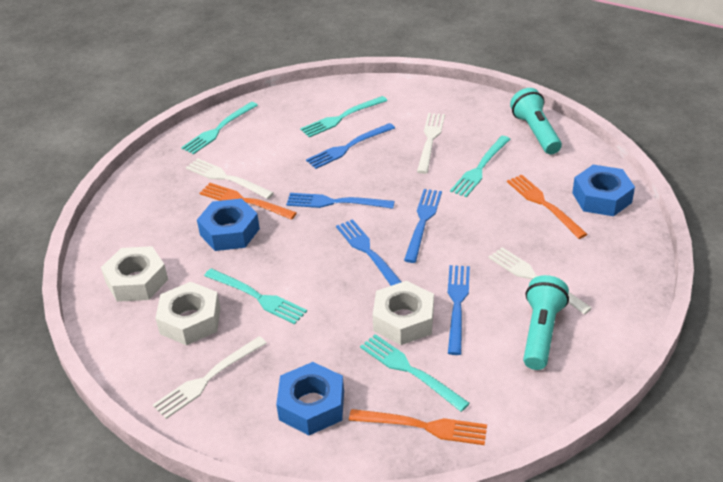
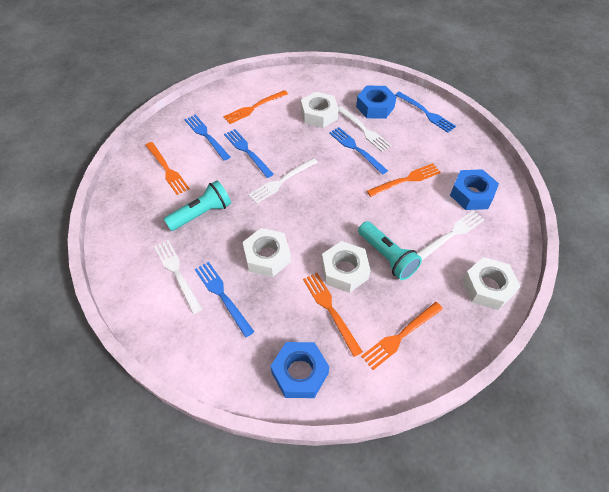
orange fork: 3 -> 5
turquoise fork: 5 -> 0
white nut: 3 -> 4

